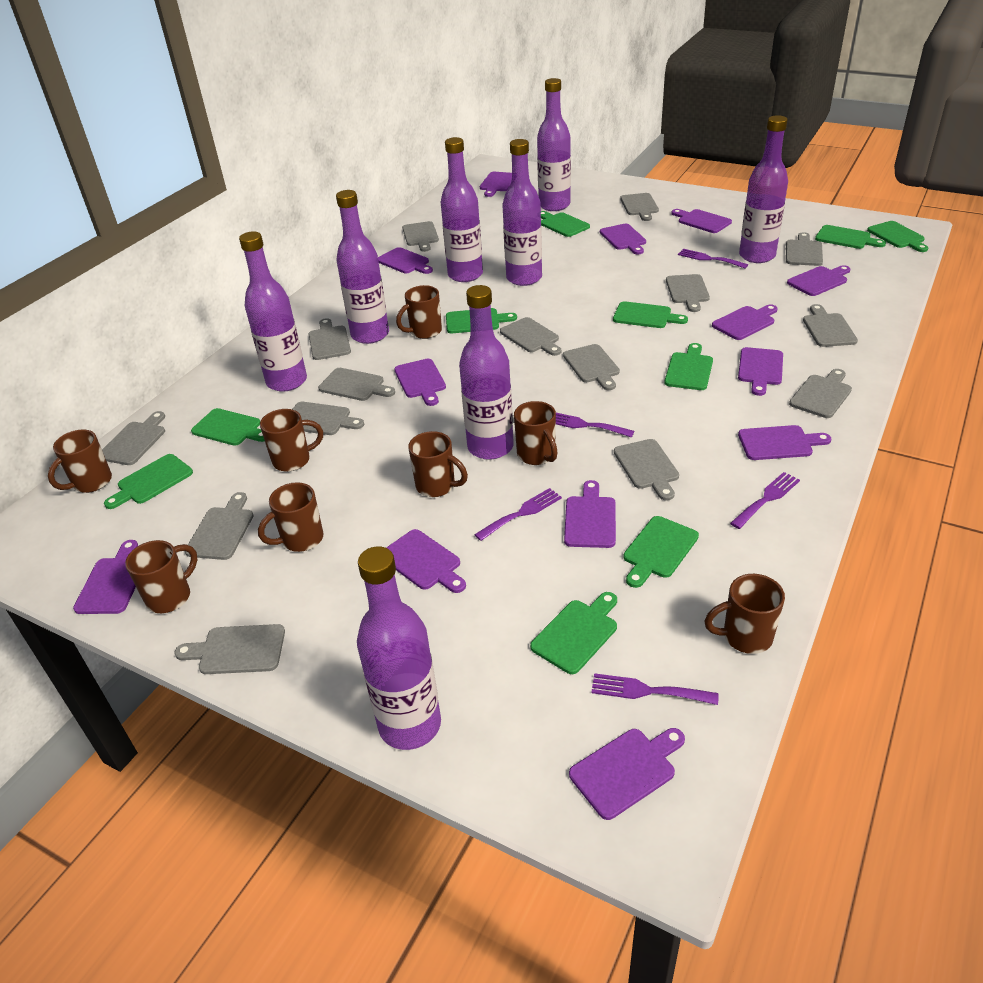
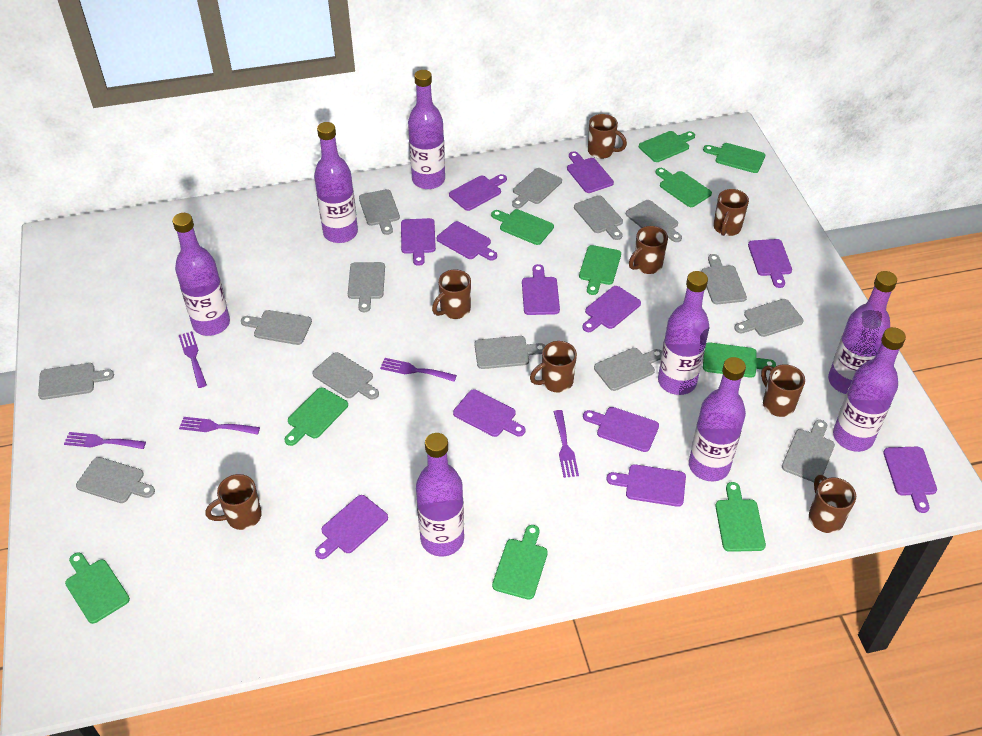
grey cutting board: 15 -> 14
purple cutting board: 13 -> 12

